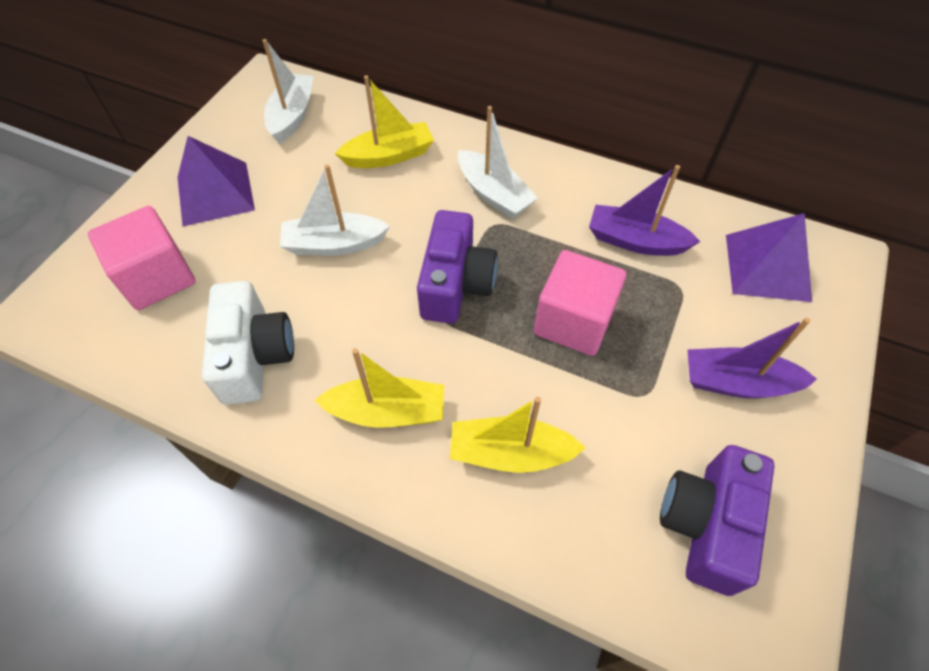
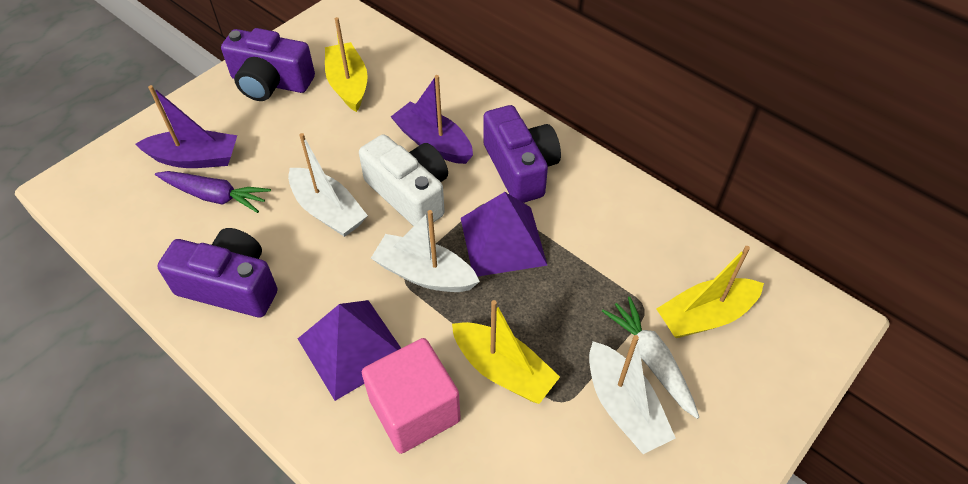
pink cube: 2 -> 1
purple camera: 2 -> 3
purple carrot: 0 -> 1
white carrot: 0 -> 1

